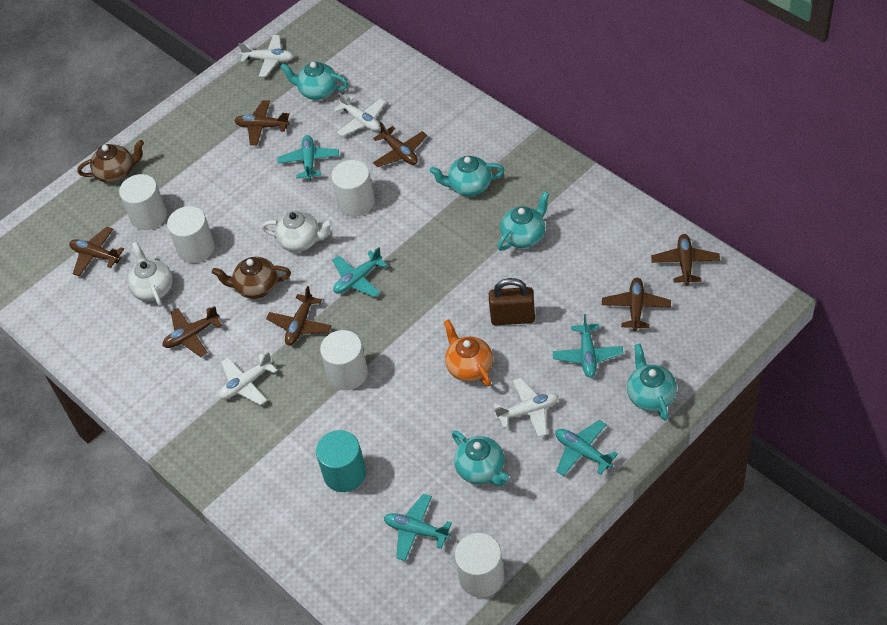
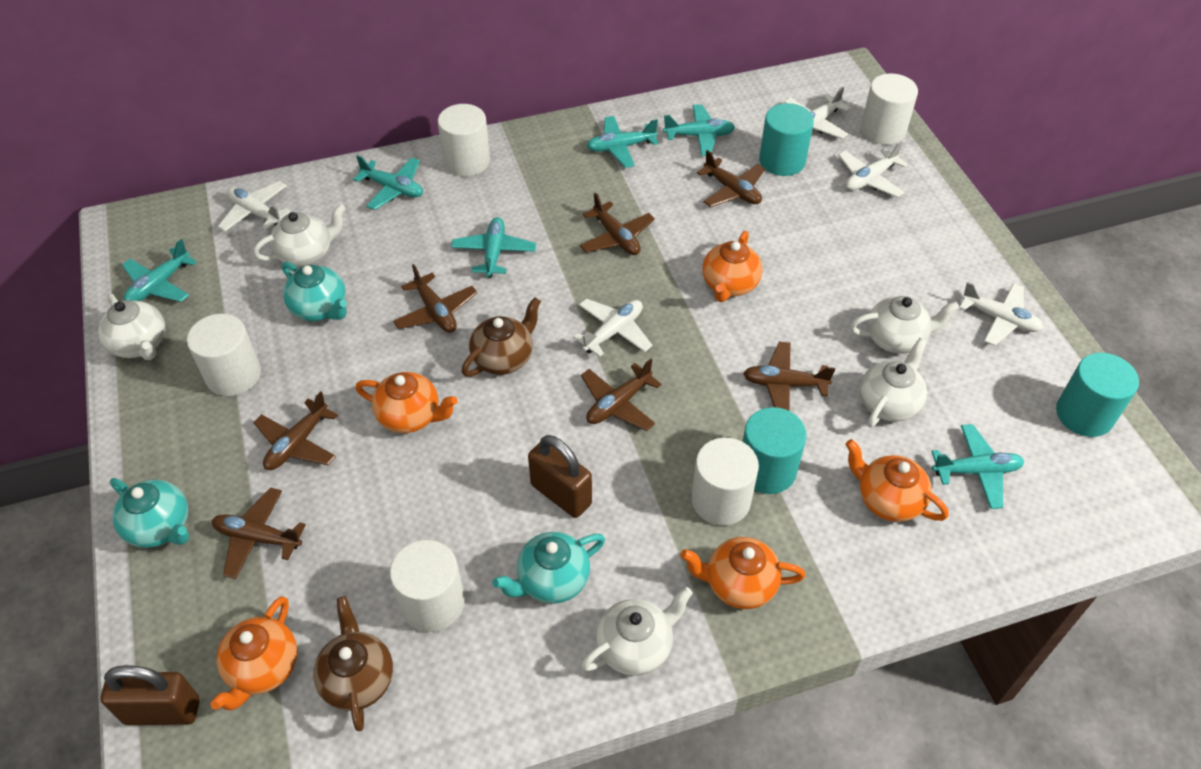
brown padlock: 1 -> 2
orange teapot: 1 -> 5
turquoise cylinder: 1 -> 3
turquoise plane: 5 -> 6
turquoise teapot: 5 -> 3
white plane: 4 -> 5
white teapot: 2 -> 5

